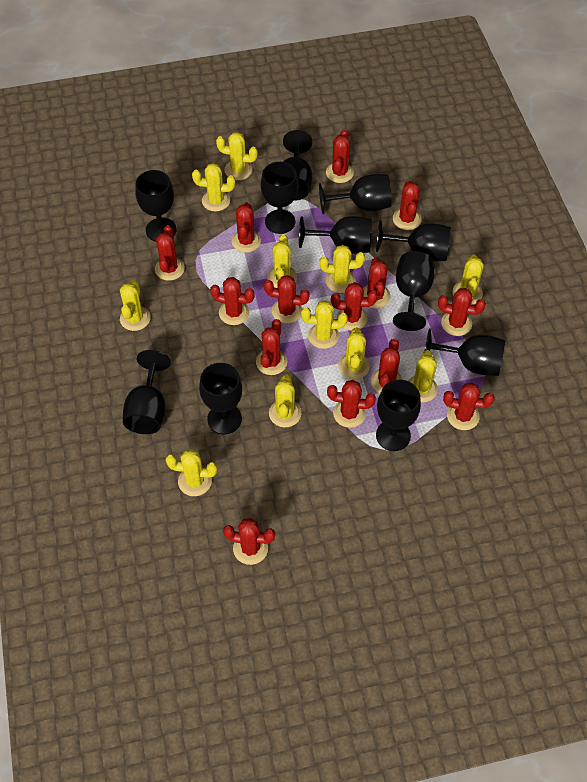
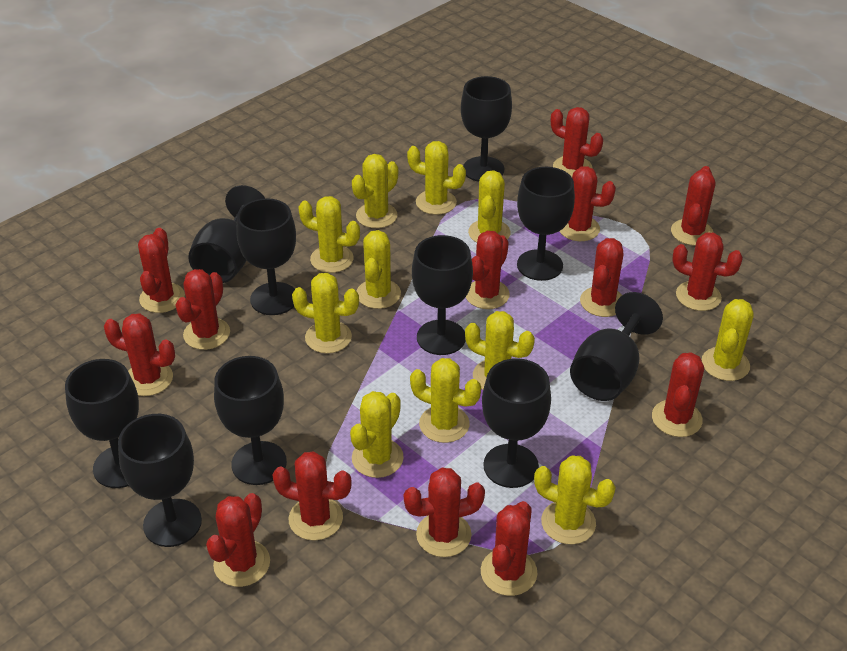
black goblet: 11 -> 10

